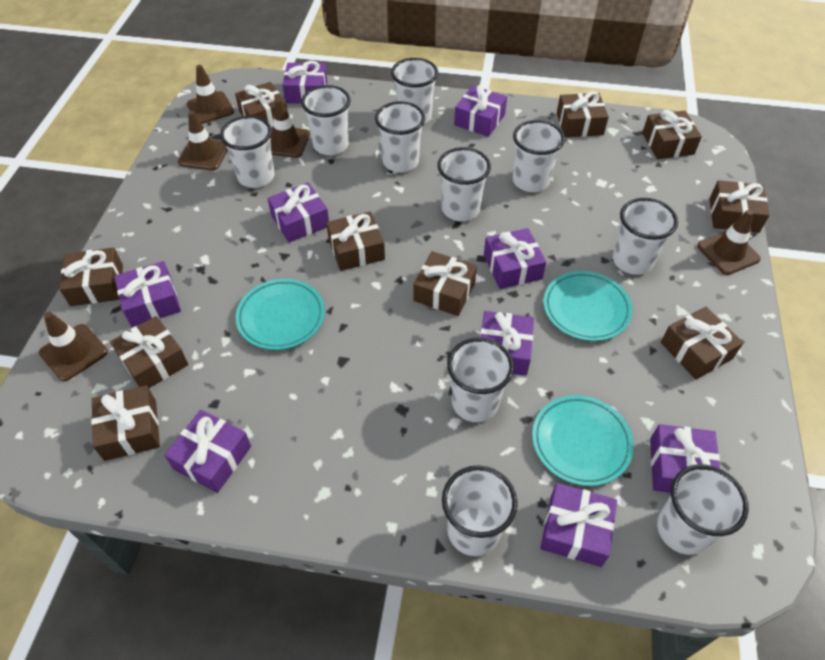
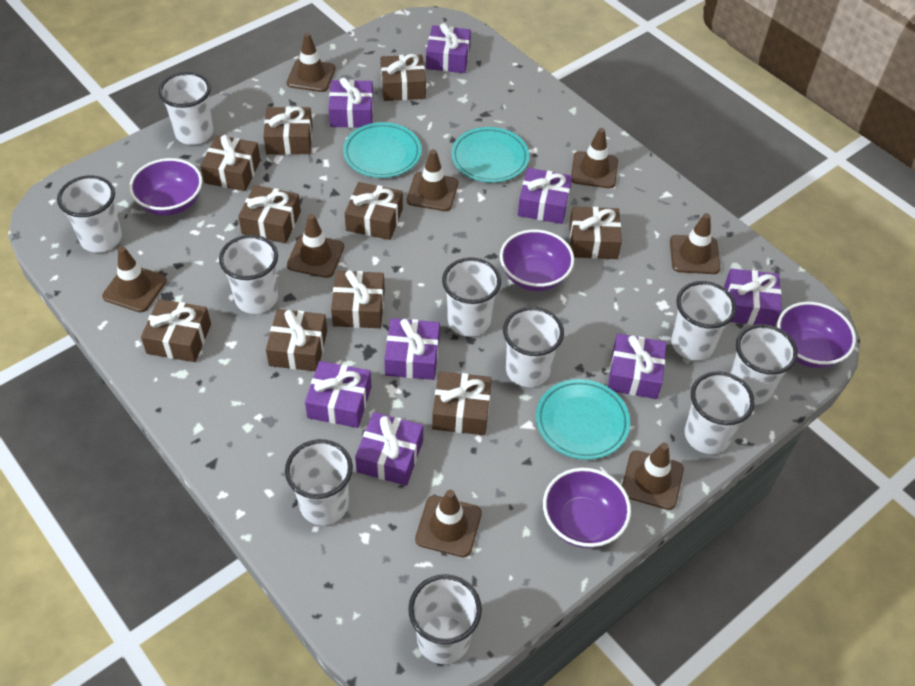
brown traffic cone: 5 -> 8
purple bowl: 0 -> 4
purple gift: 9 -> 8

